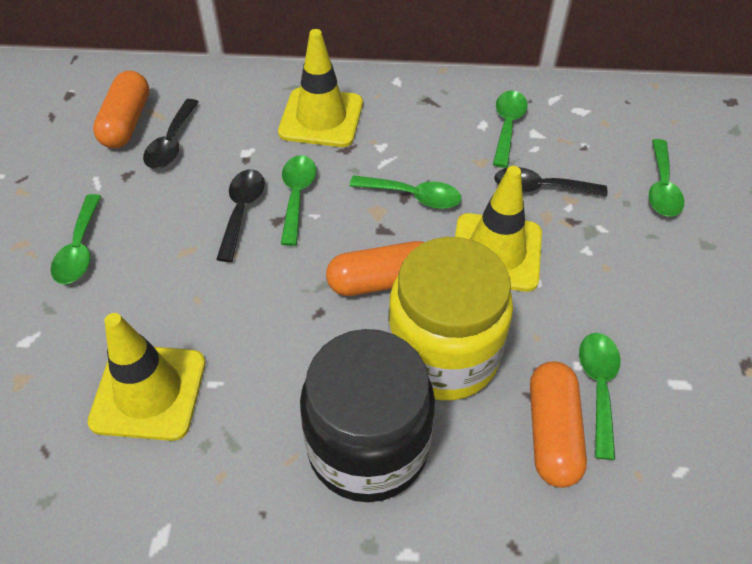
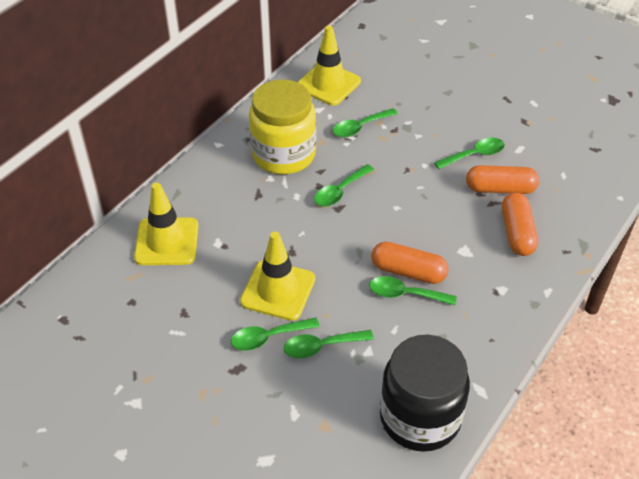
black spoon: 3 -> 0

